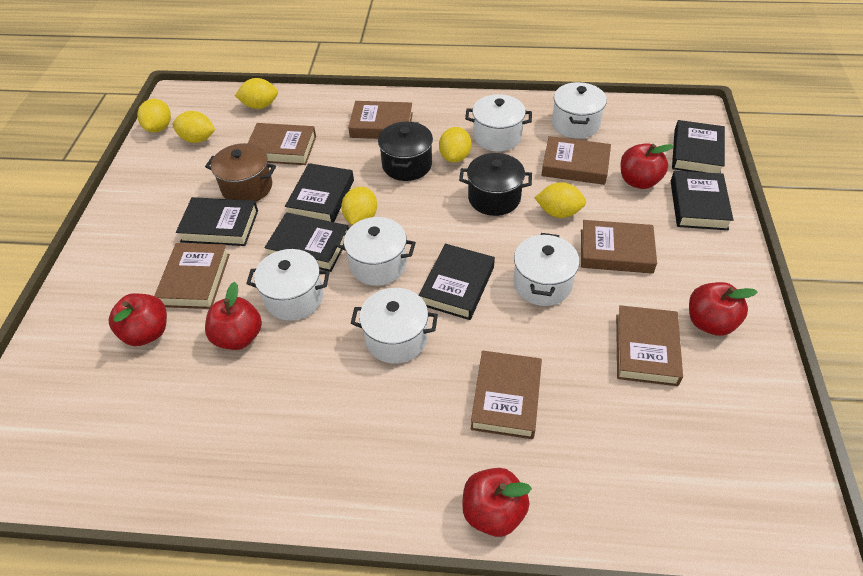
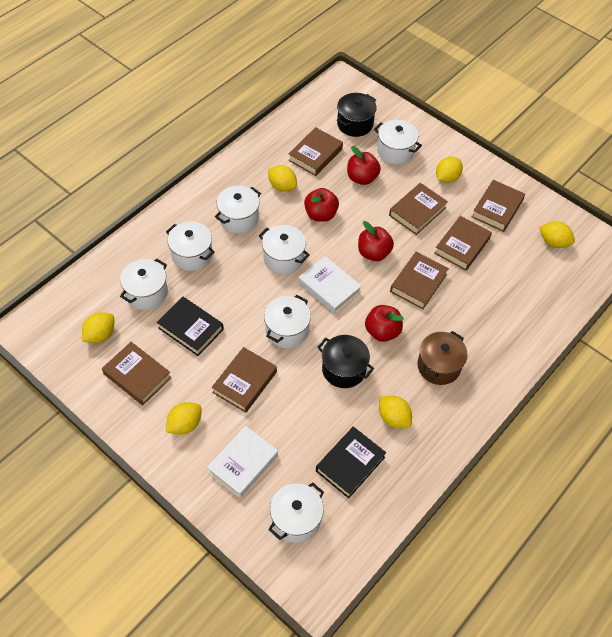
black book: 6 -> 2
red apple: 5 -> 4
white book: 0 -> 2
white pot: 6 -> 7

